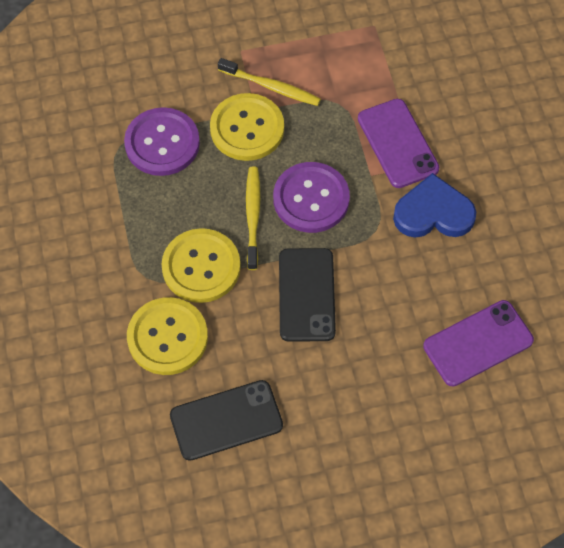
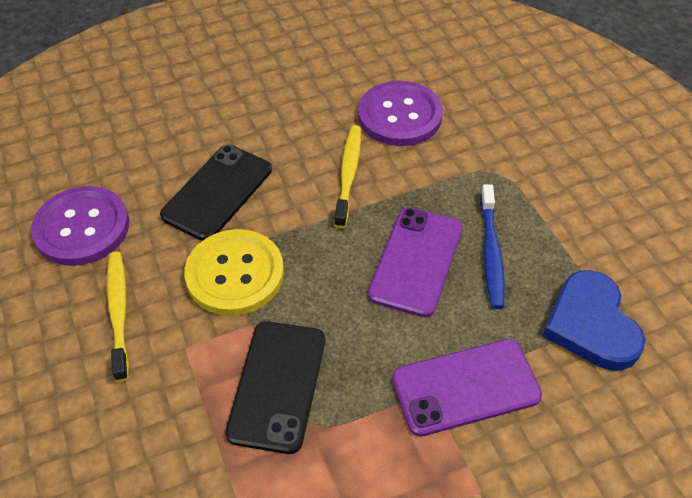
blue toothbrush: 0 -> 1
yellow button: 3 -> 1

